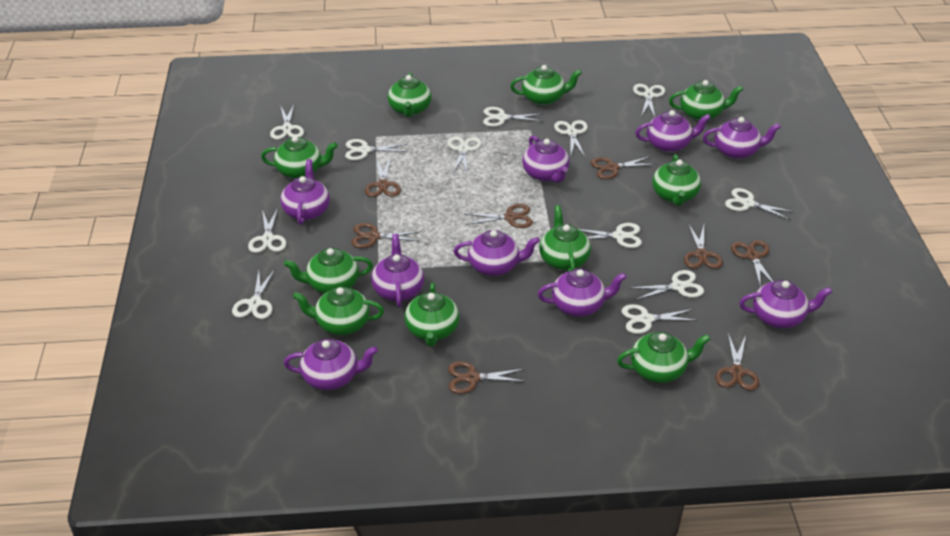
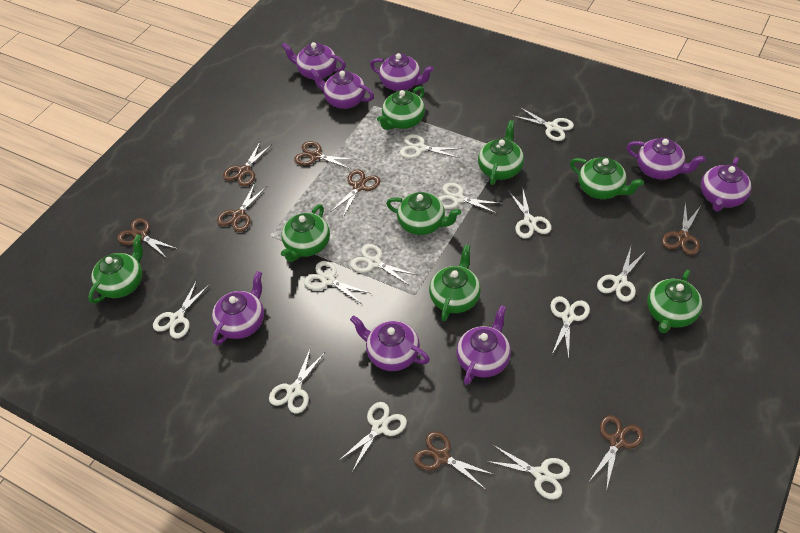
green teapot: 10 -> 8
purple teapot: 9 -> 8

